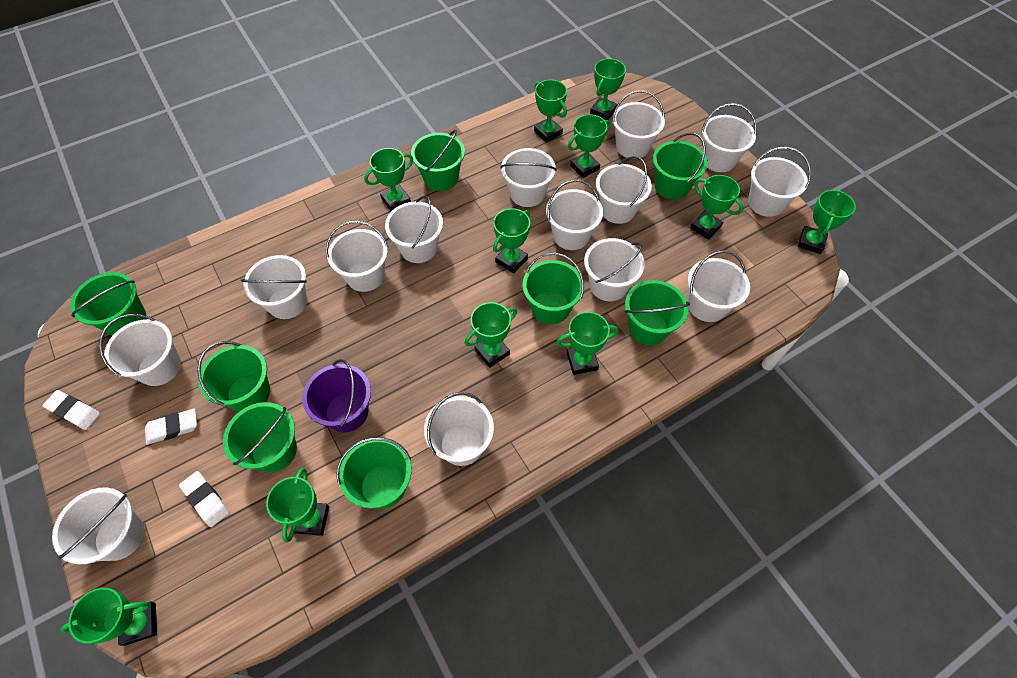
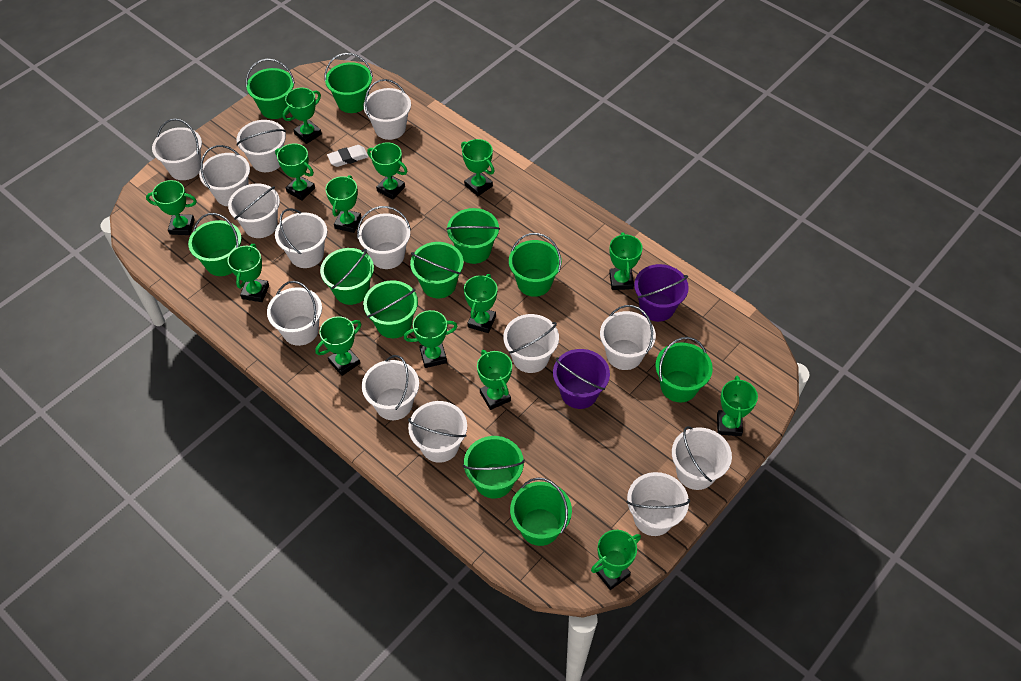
green bucket: 8 -> 11
green trophy: 11 -> 14
purple bucket: 1 -> 2
white eraser: 3 -> 1

